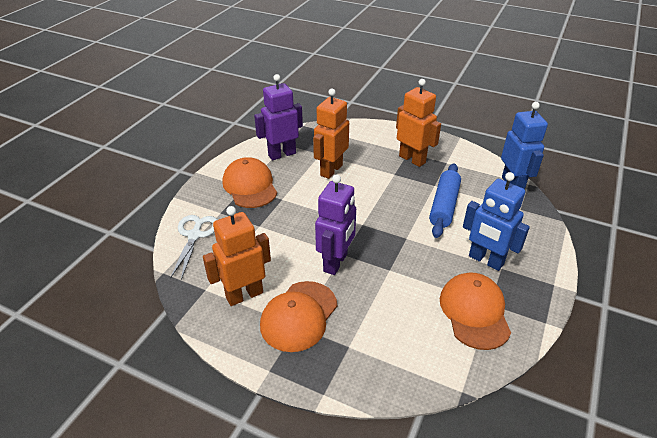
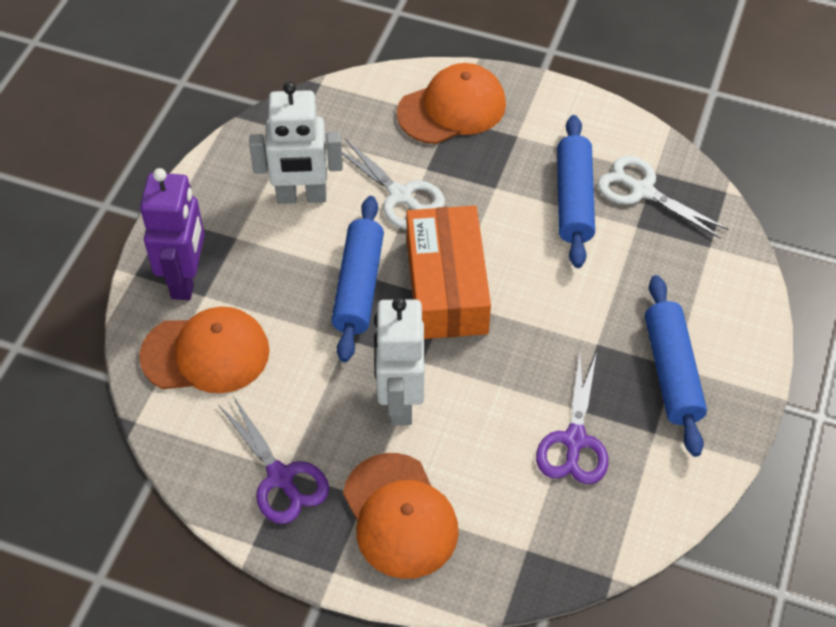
blue robot: 2 -> 0
blue rolling pin: 1 -> 3
orange box: 0 -> 1
orange robot: 3 -> 0
purple robot: 2 -> 1
purple scissors: 0 -> 2
white robot: 0 -> 2
white scissors: 1 -> 2

